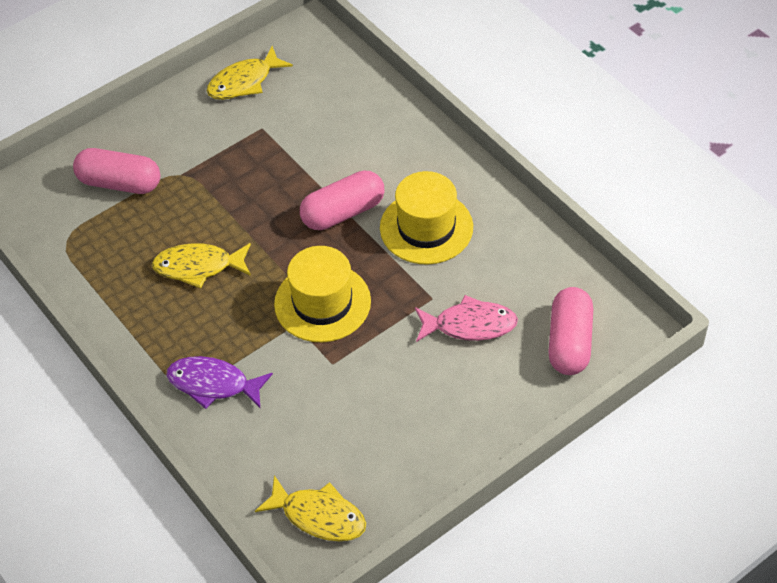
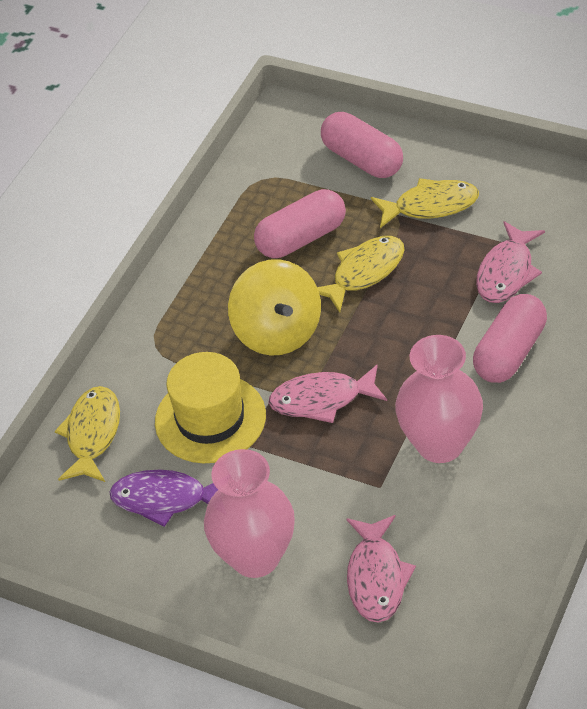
pink fish: 1 -> 3
pink vase: 0 -> 2
yellow hat: 2 -> 1
yellow spinning top: 0 -> 1

